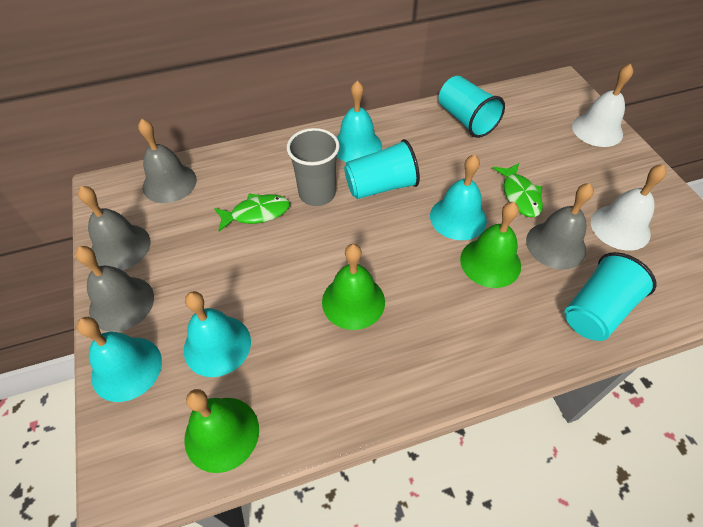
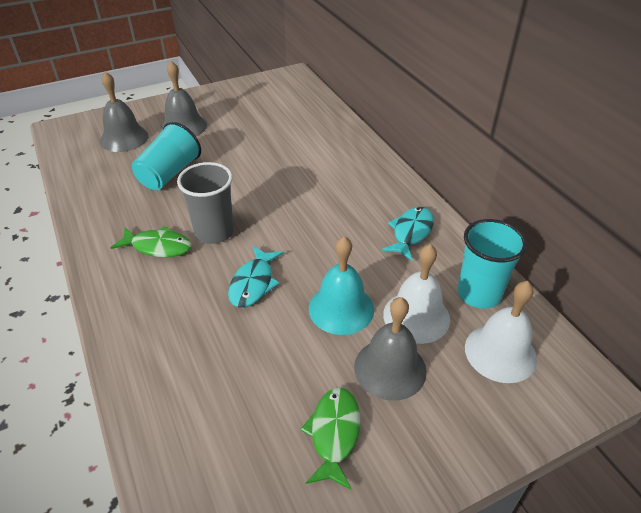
green bell: 3 -> 0
grey bell: 4 -> 3
turquoise bell: 4 -> 1
turquoise cup: 3 -> 2
turquoise fish: 0 -> 2

